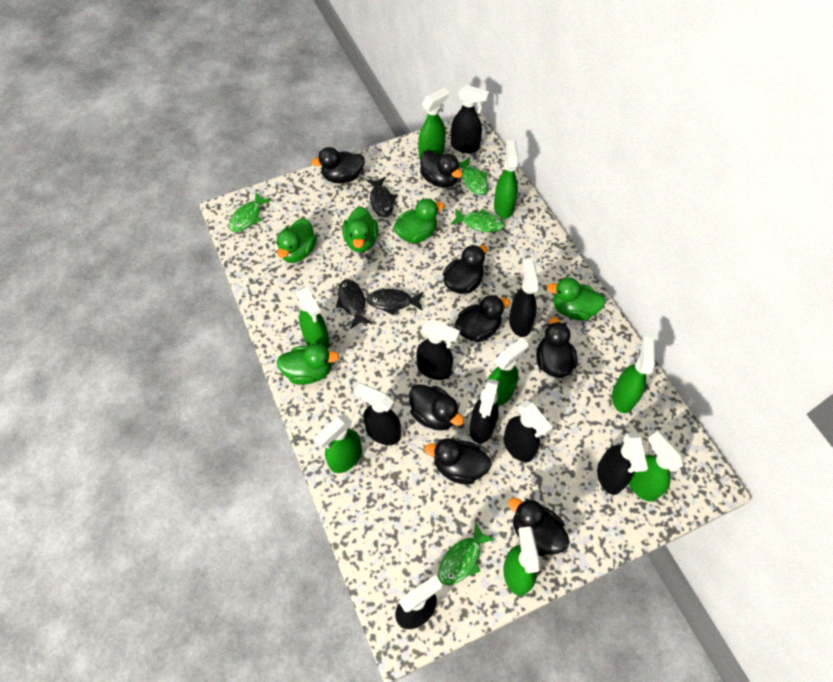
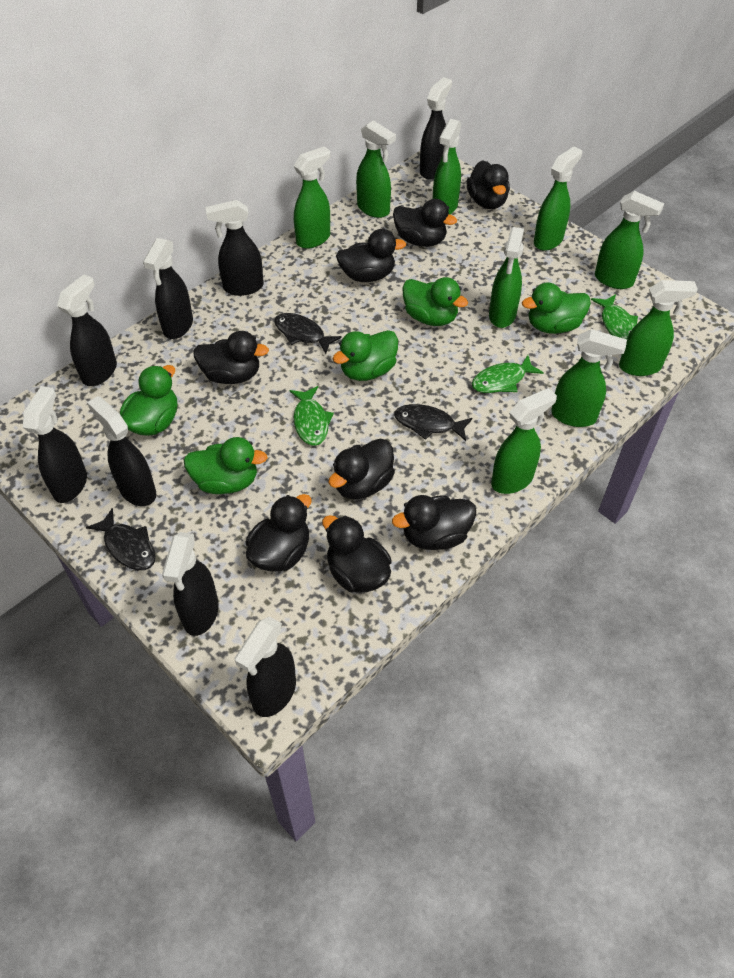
green fish: 4 -> 3
green spray bottle: 8 -> 9

